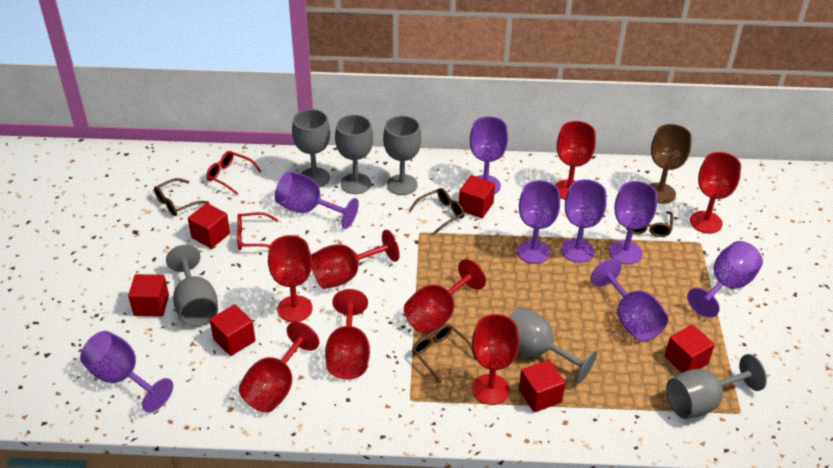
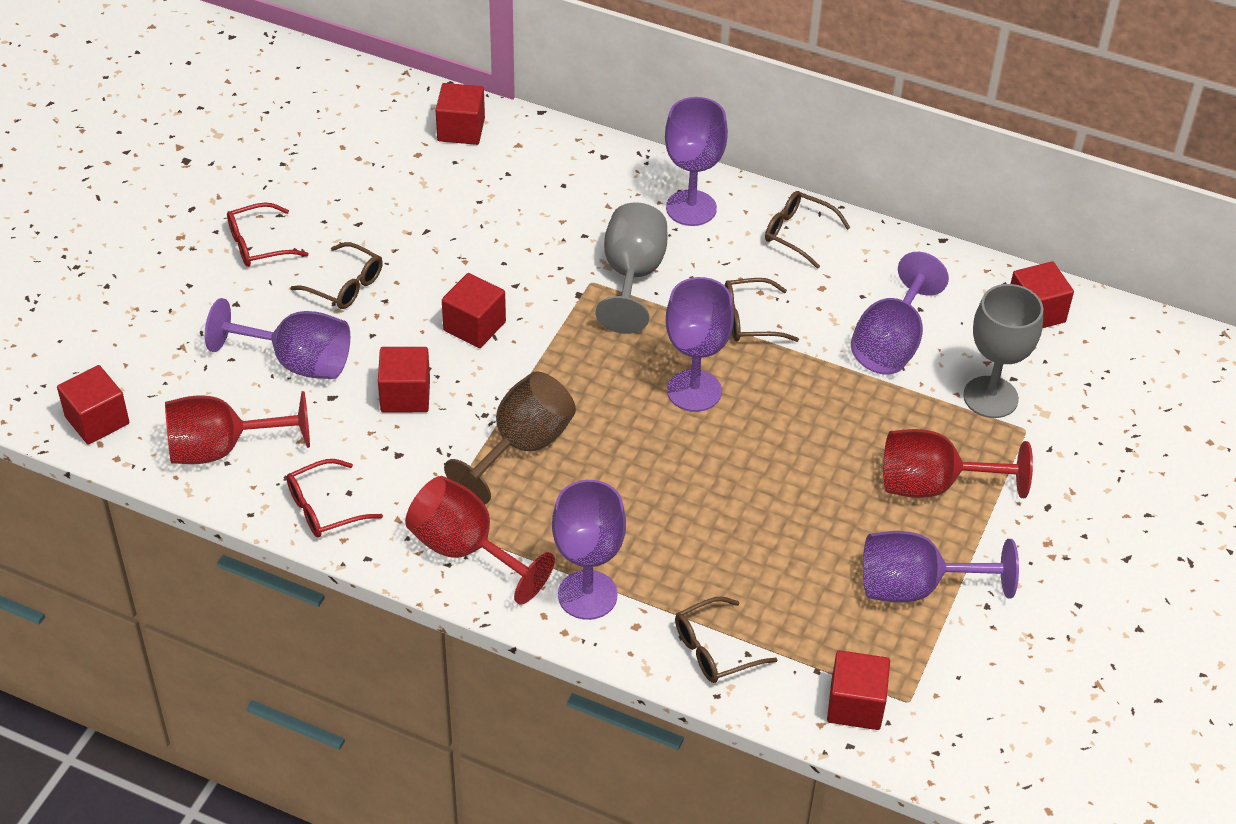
grey goblet: 6 -> 2
purple goblet: 8 -> 6
red goblet: 8 -> 3

